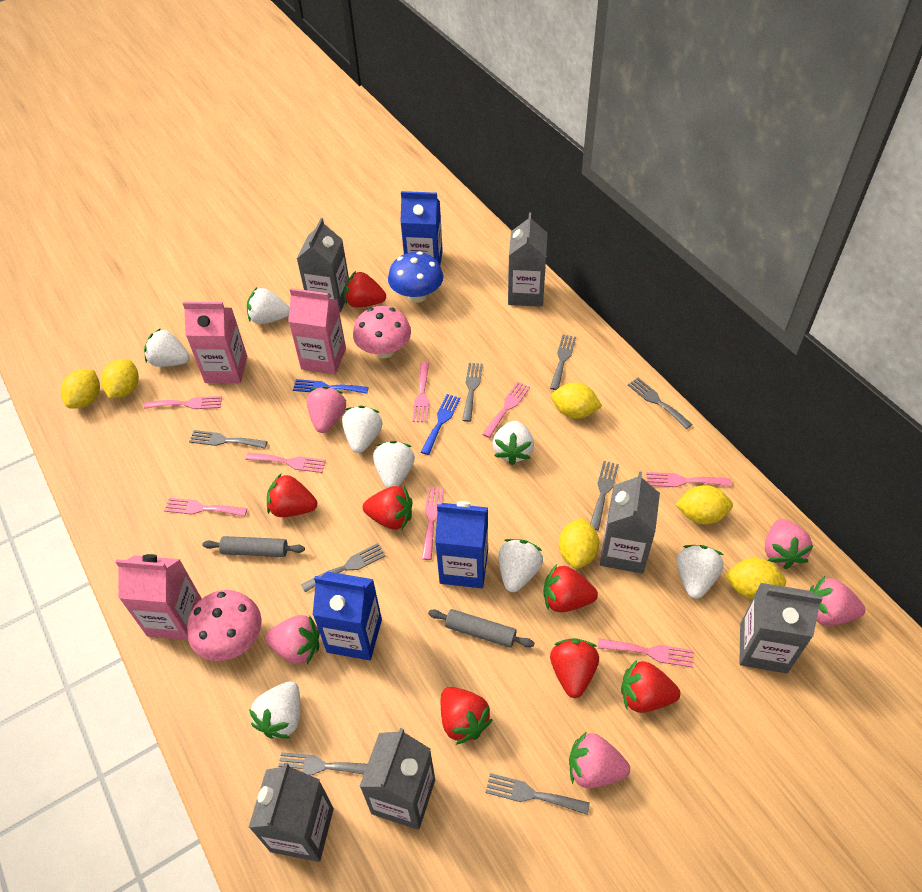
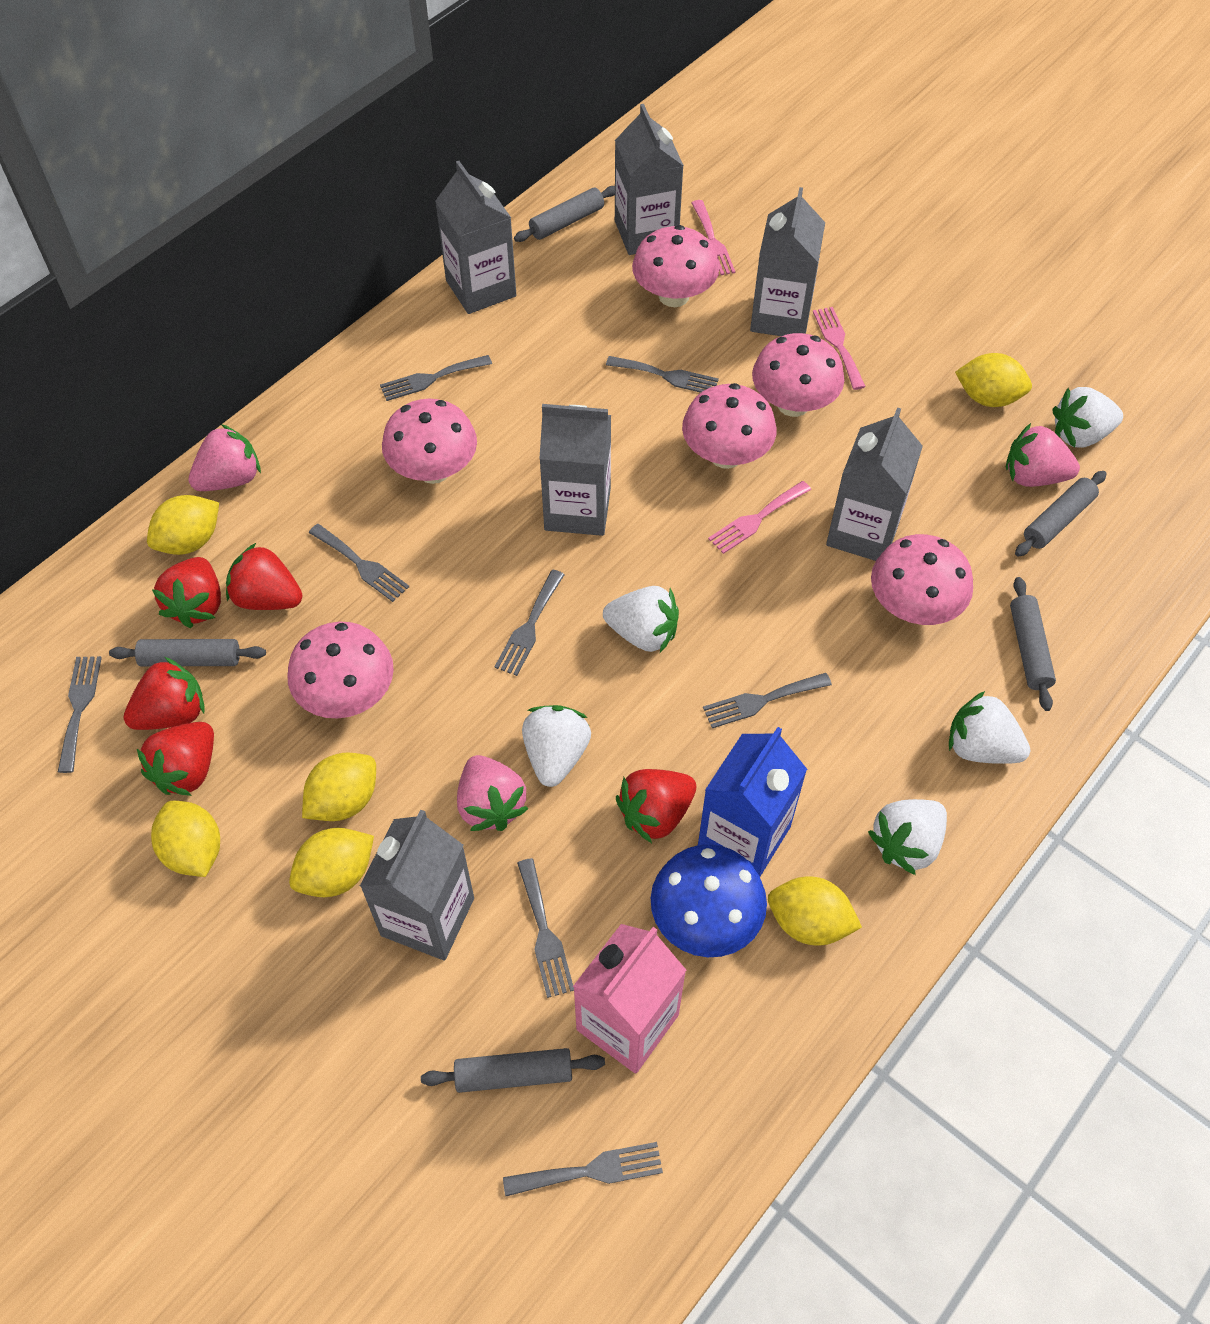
blue carton: 3 -> 1
blue fork: 2 -> 0
grey rolling pin: 2 -> 5
pink carton: 3 -> 1
pink fork: 8 -> 3
pink mushroom: 2 -> 6
pink strawberry: 5 -> 3
red strawberry: 7 -> 5
white strawberry: 8 -> 5

